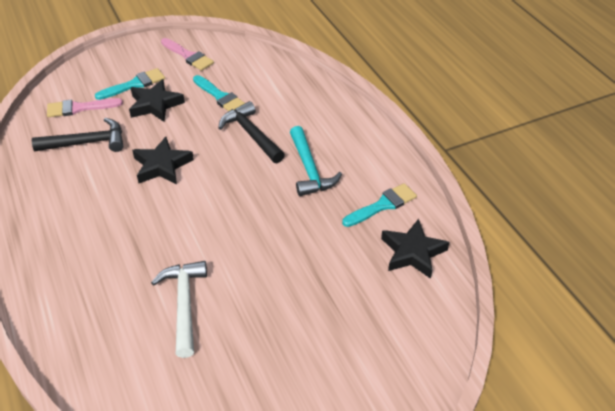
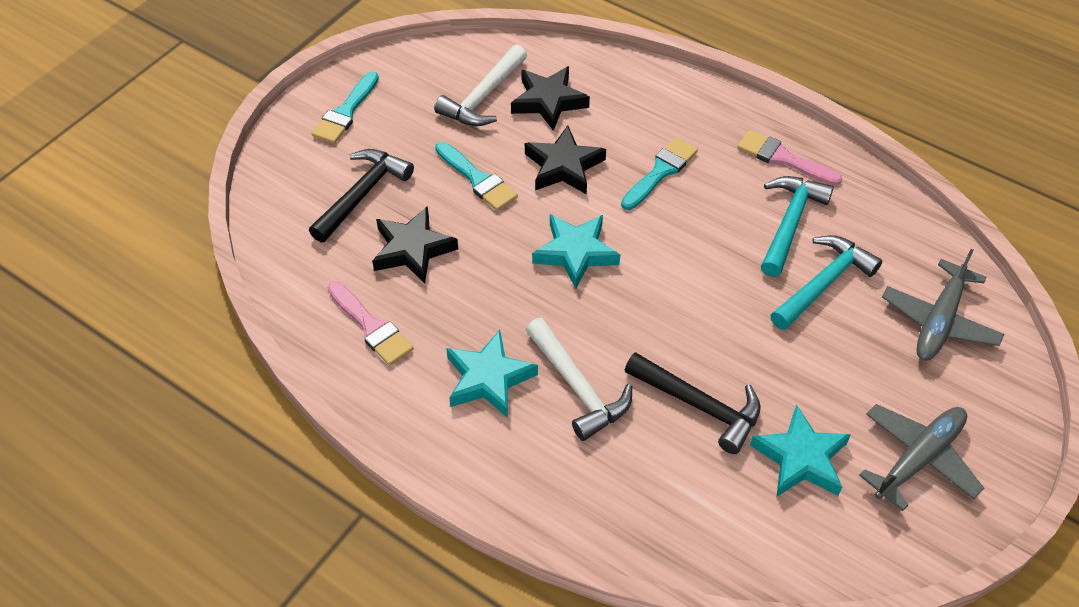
grey plane: 0 -> 2
turquoise hammer: 1 -> 2
turquoise star: 0 -> 3
white hammer: 1 -> 2

